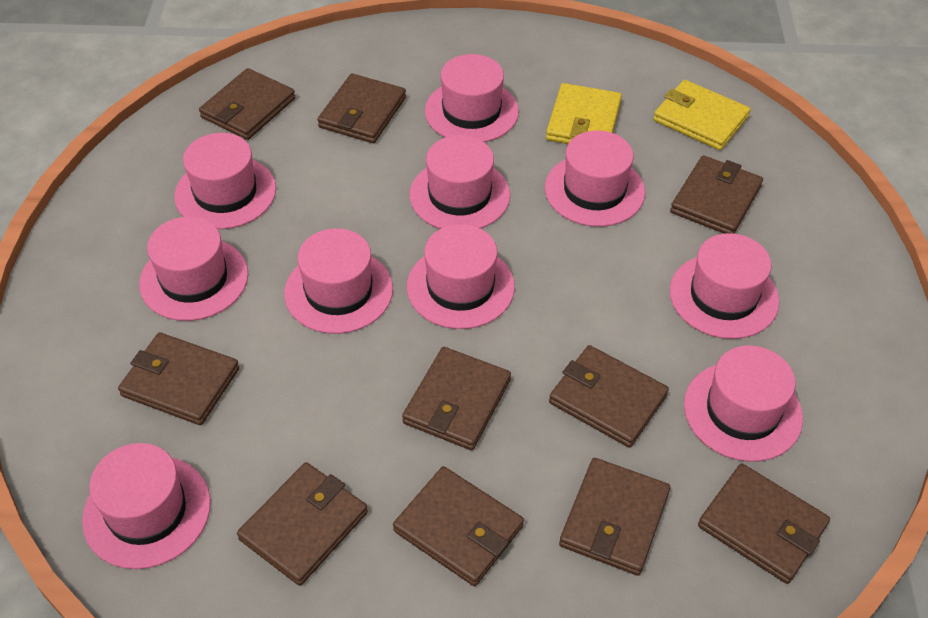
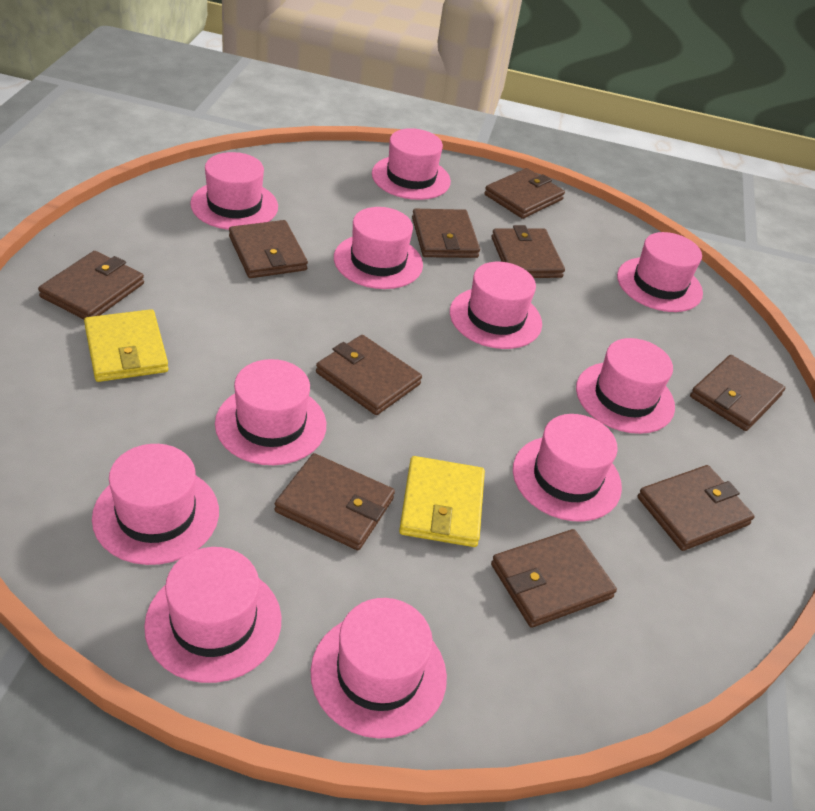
pink hat: 10 -> 11

